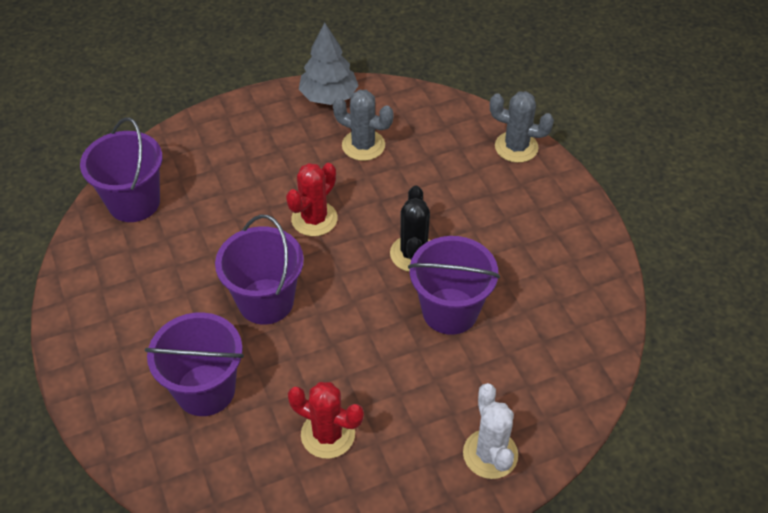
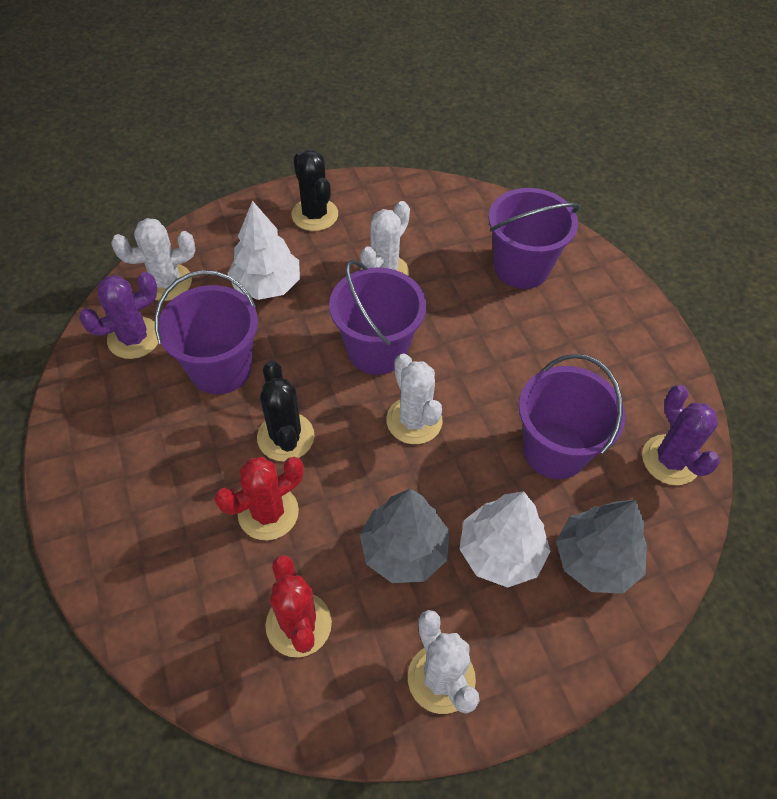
black cactus: 1 -> 2
grey cactus: 2 -> 0
grey tree: 1 -> 2
purple cactus: 0 -> 2
white cactus: 1 -> 4
white tree: 0 -> 2

